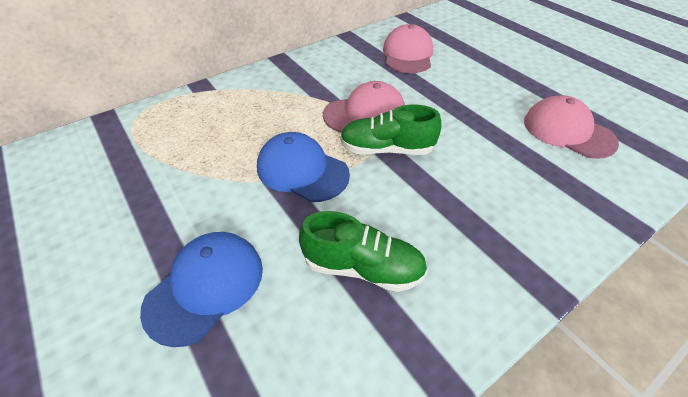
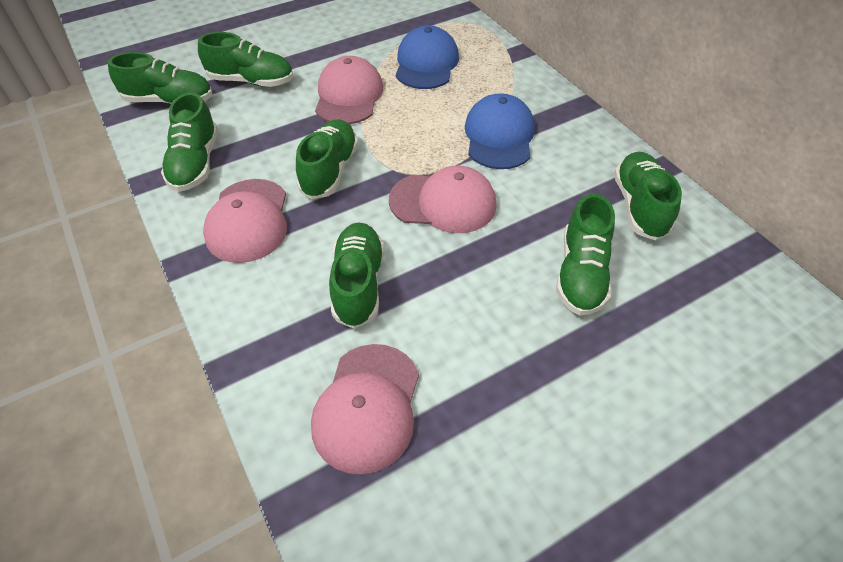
green shoe: 2 -> 7
pink cap: 3 -> 4

